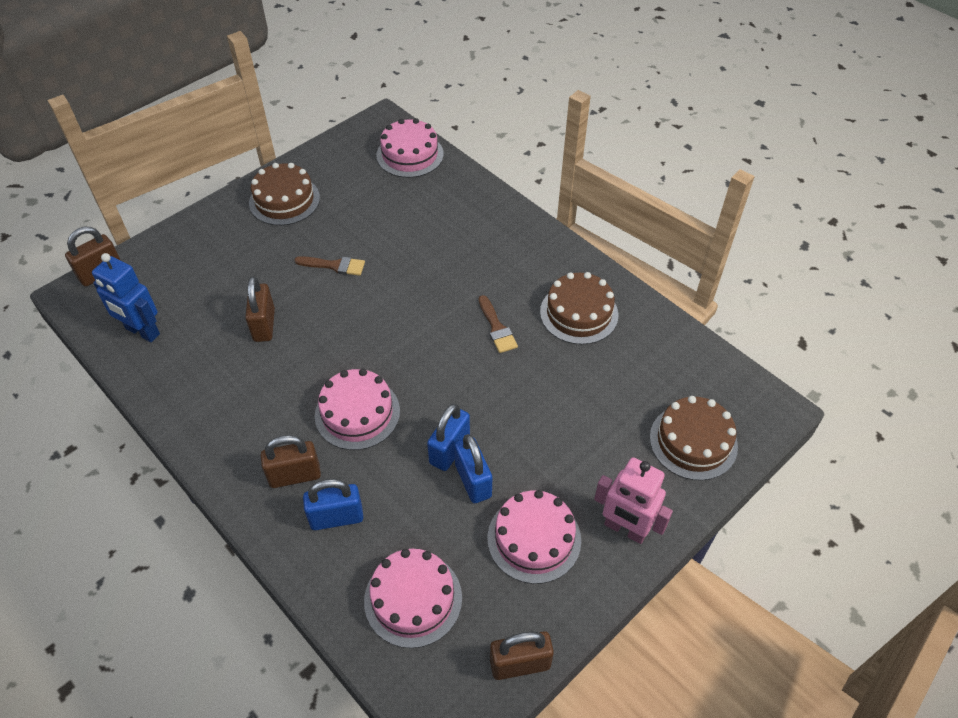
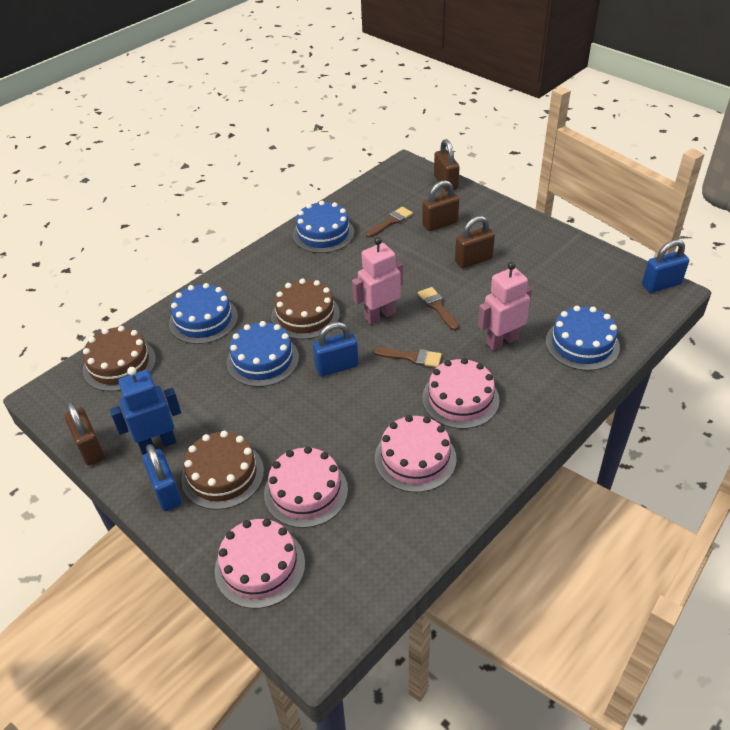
blue cake: 0 -> 4
brown brush: 2 -> 3
pink robot: 1 -> 2

